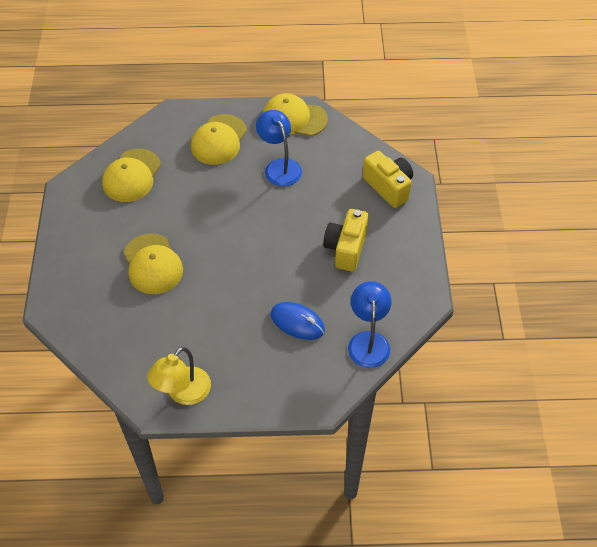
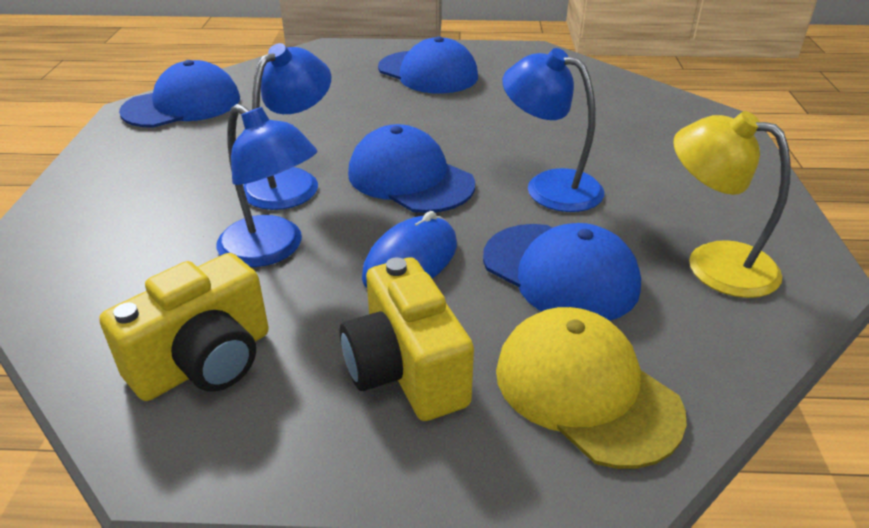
blue cap: 0 -> 4
blue lamp: 2 -> 3
yellow cap: 4 -> 1

